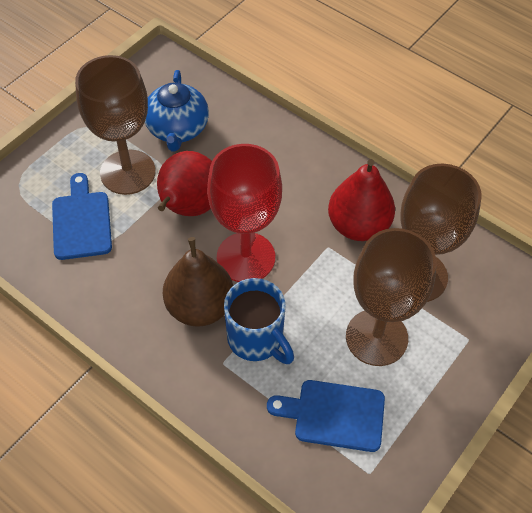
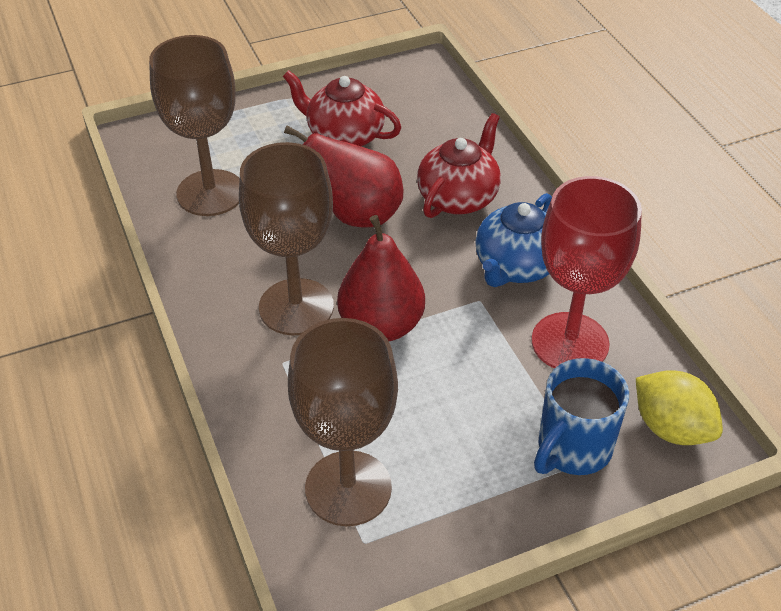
blue cutting board: 2 -> 0
brown pear: 1 -> 0
red teapot: 0 -> 2
yellow lemon: 0 -> 1

